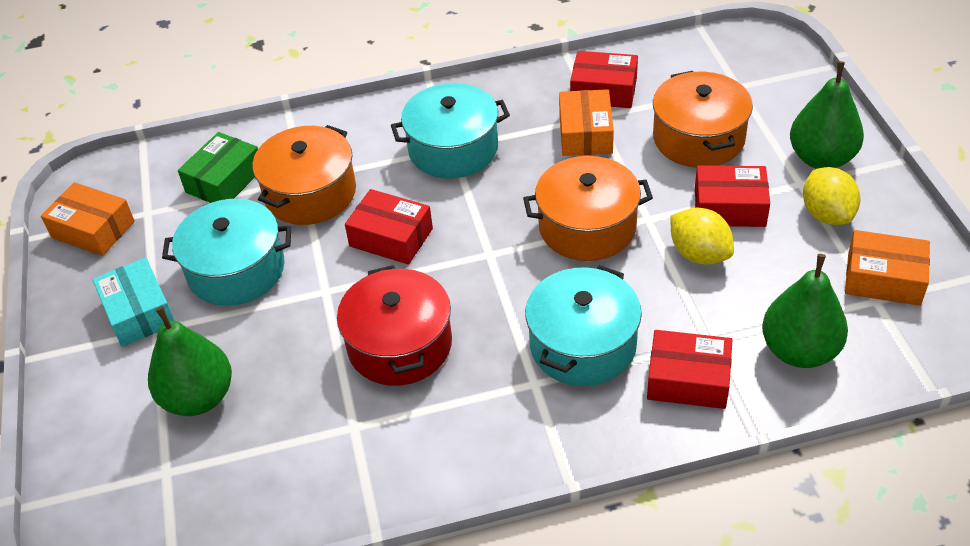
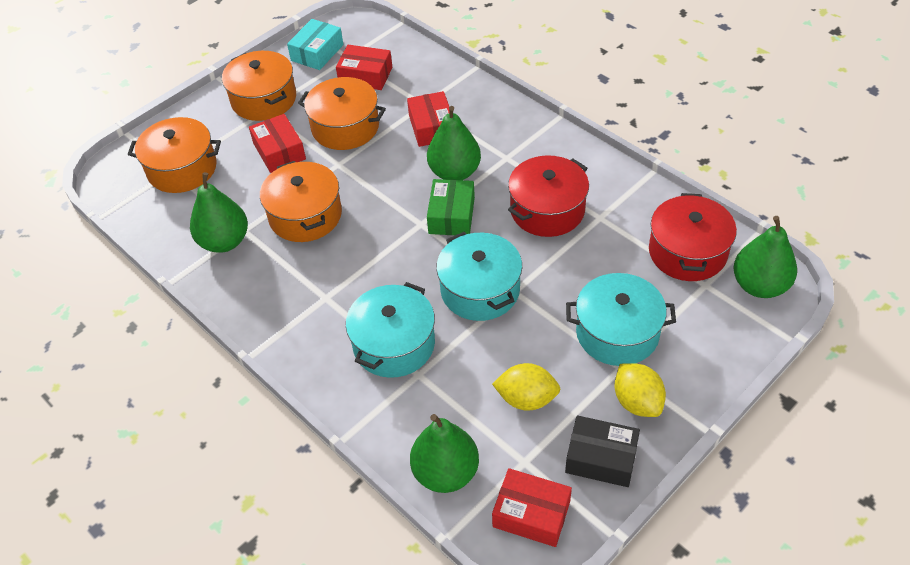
black box: 0 -> 1
green pear: 3 -> 4
orange box: 3 -> 0
orange pot: 3 -> 4
red pot: 1 -> 2

